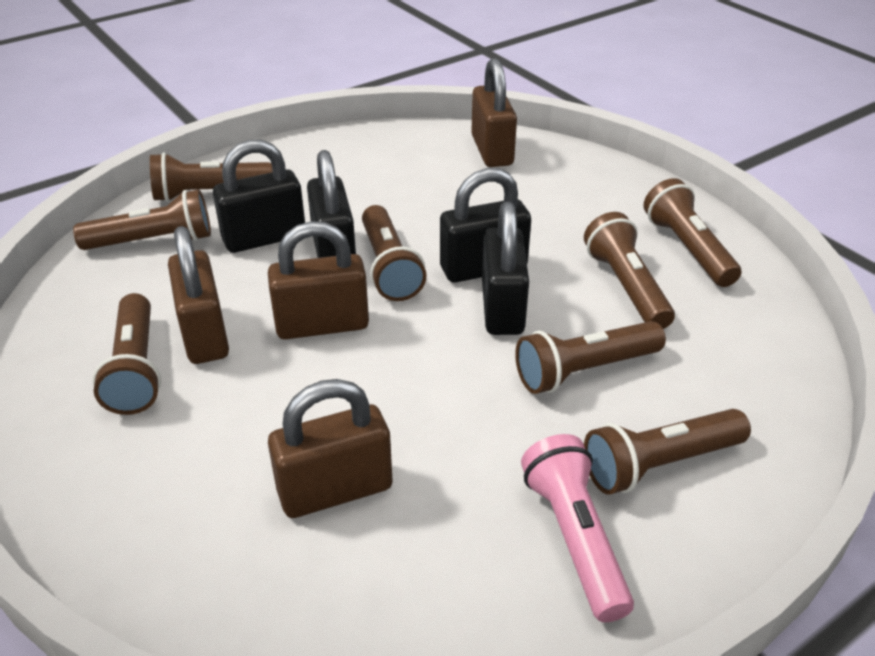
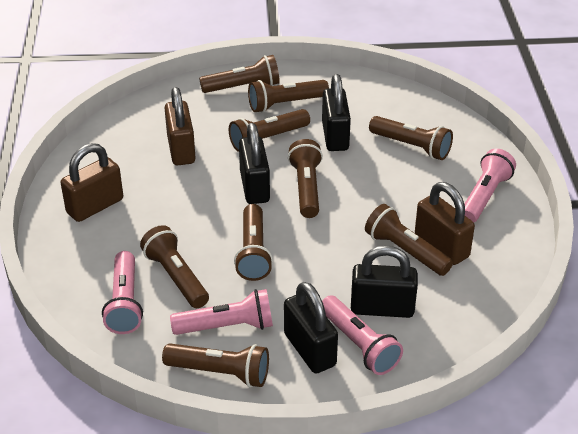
brown flashlight: 8 -> 9
brown padlock: 4 -> 3
pink flashlight: 1 -> 4

